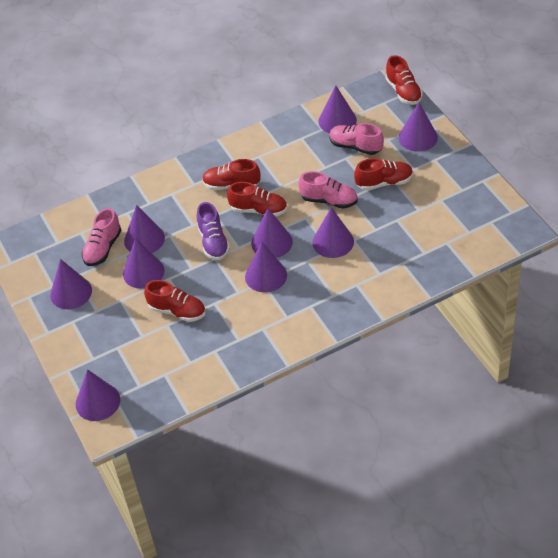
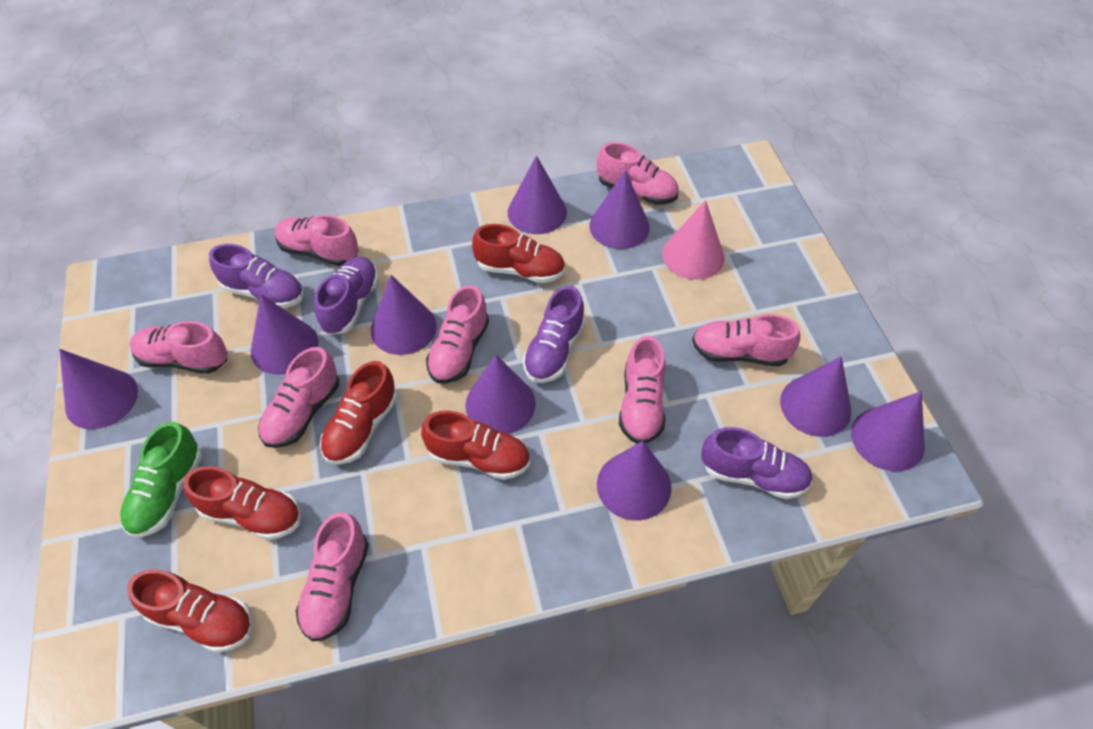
green shoe: 0 -> 1
pink cone: 0 -> 1
pink shoe: 3 -> 8
purple shoe: 1 -> 4

